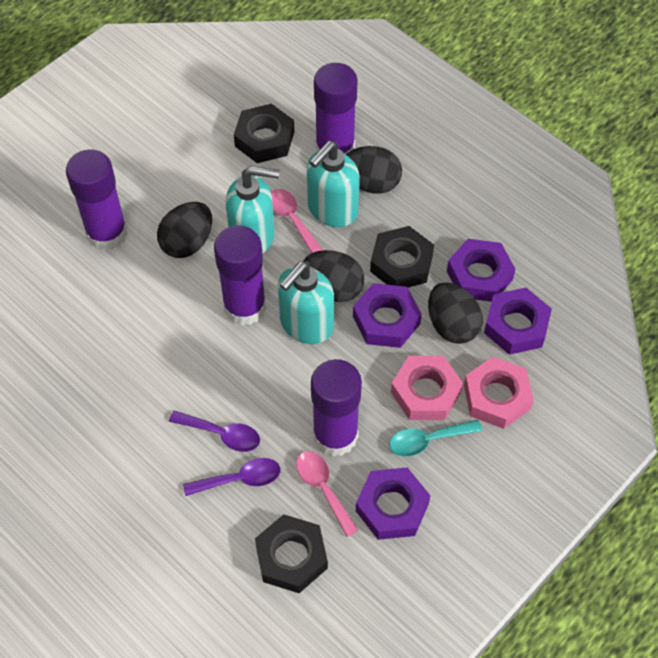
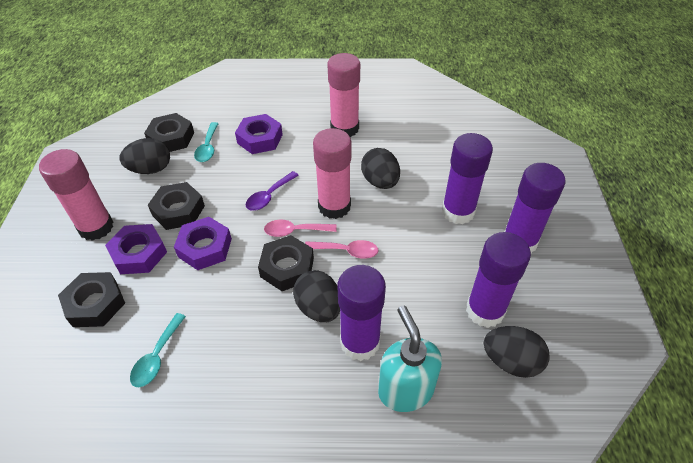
black nut: 3 -> 4
pink glue stick: 0 -> 3
pink nut: 2 -> 0
purple nut: 4 -> 3
purple spoon: 2 -> 1
turquoise soap dispenser: 3 -> 1
turquoise spoon: 1 -> 2

